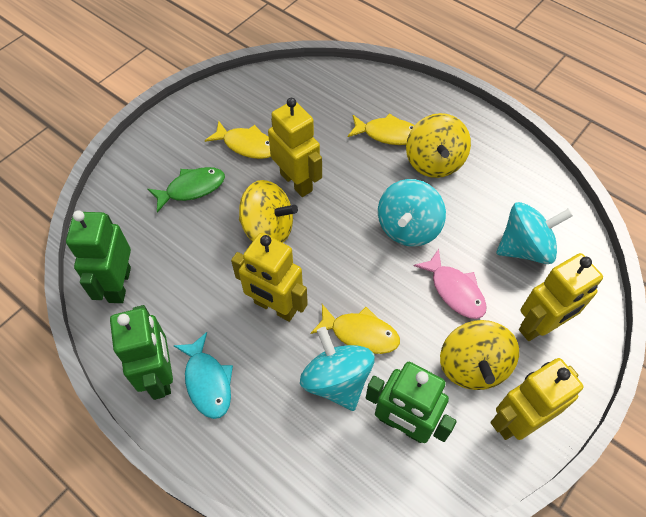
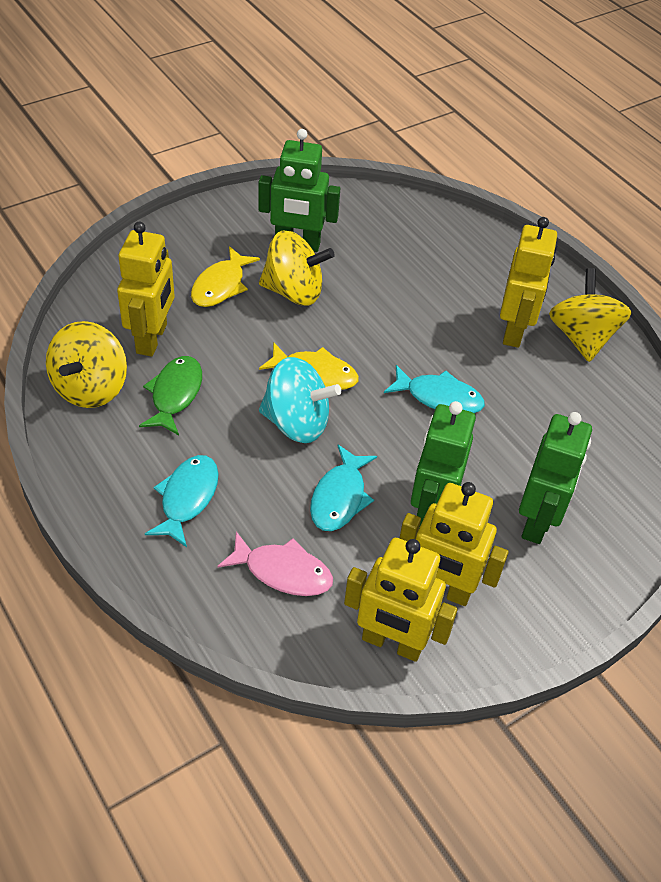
turquoise fish: 1 -> 3
turquoise spinning top: 3 -> 1
yellow fish: 3 -> 2

